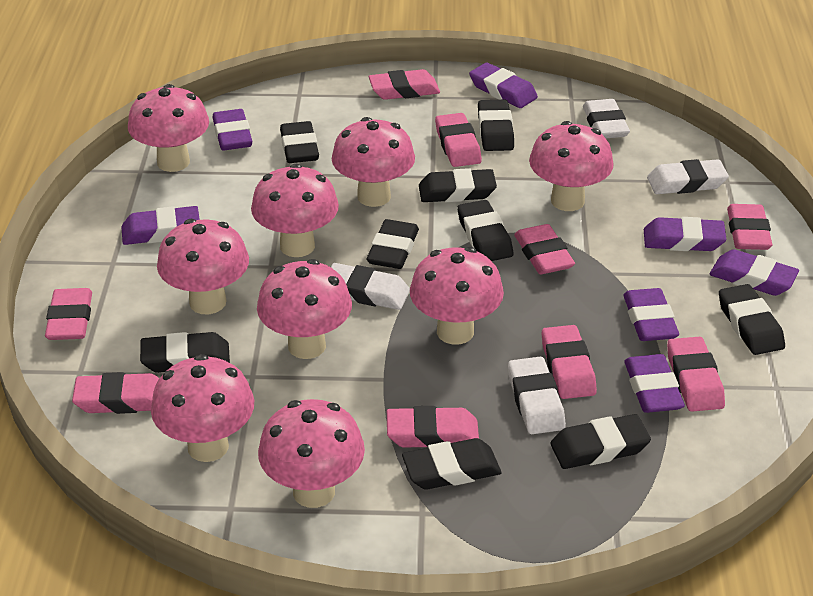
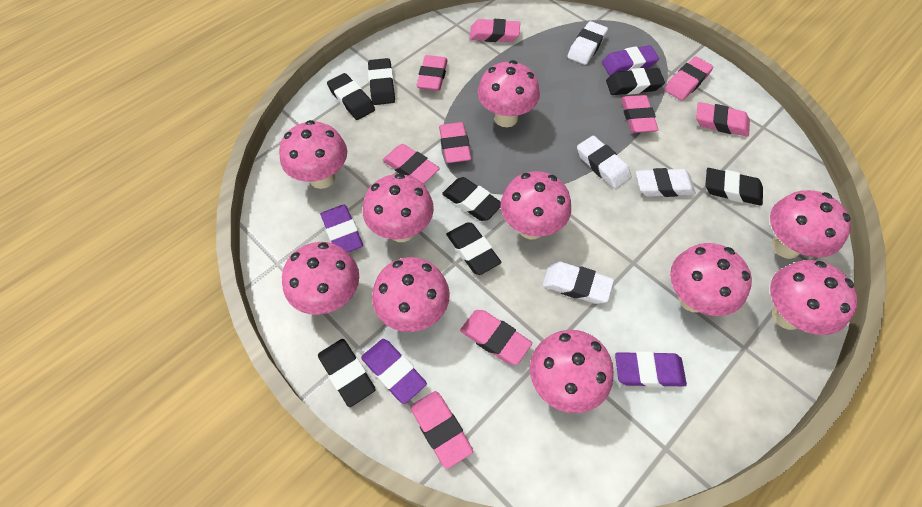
black eraser: 9 -> 7
pink mushroom: 9 -> 10
purple eraser: 7 -> 4

